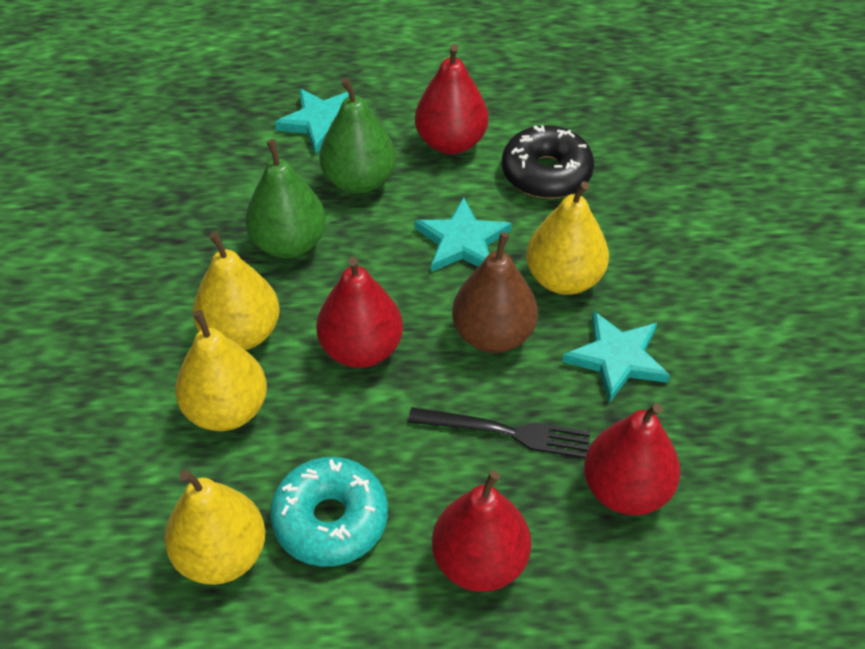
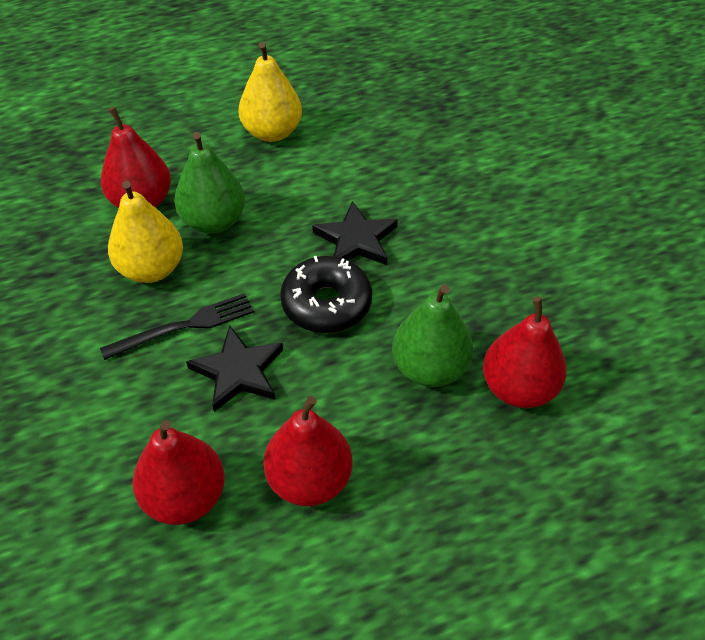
black star: 0 -> 2
brown pear: 1 -> 0
turquoise donut: 1 -> 0
turquoise star: 3 -> 0
yellow pear: 4 -> 2

